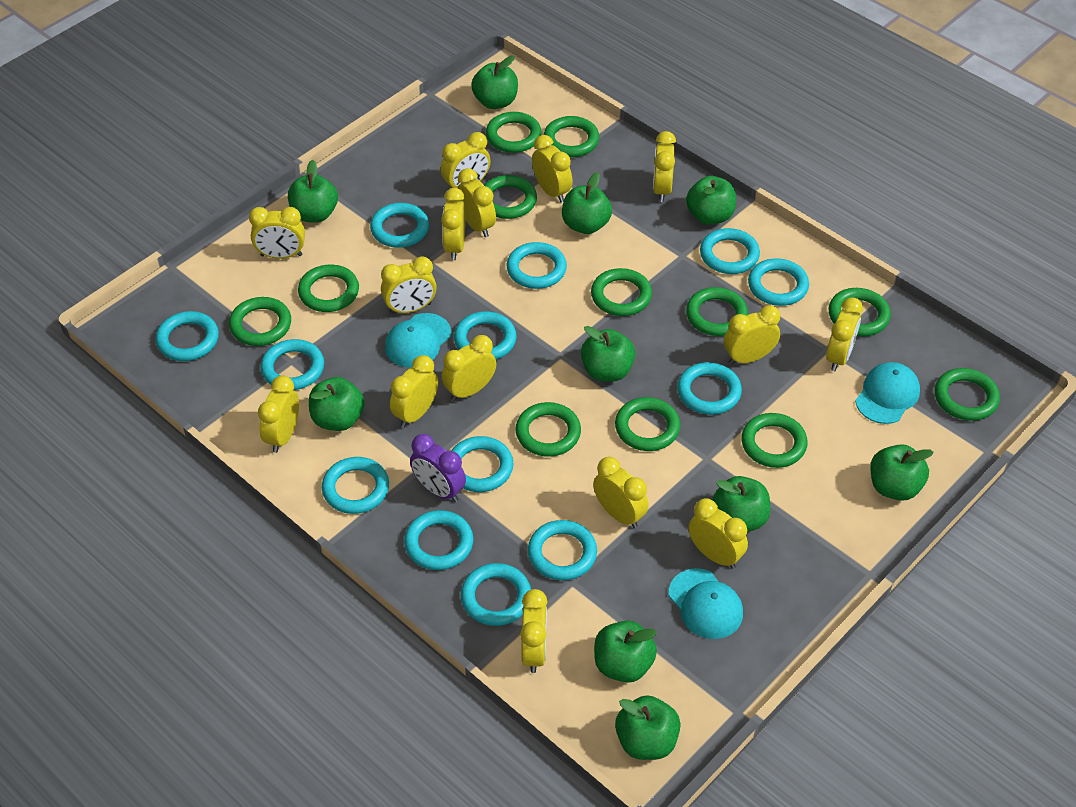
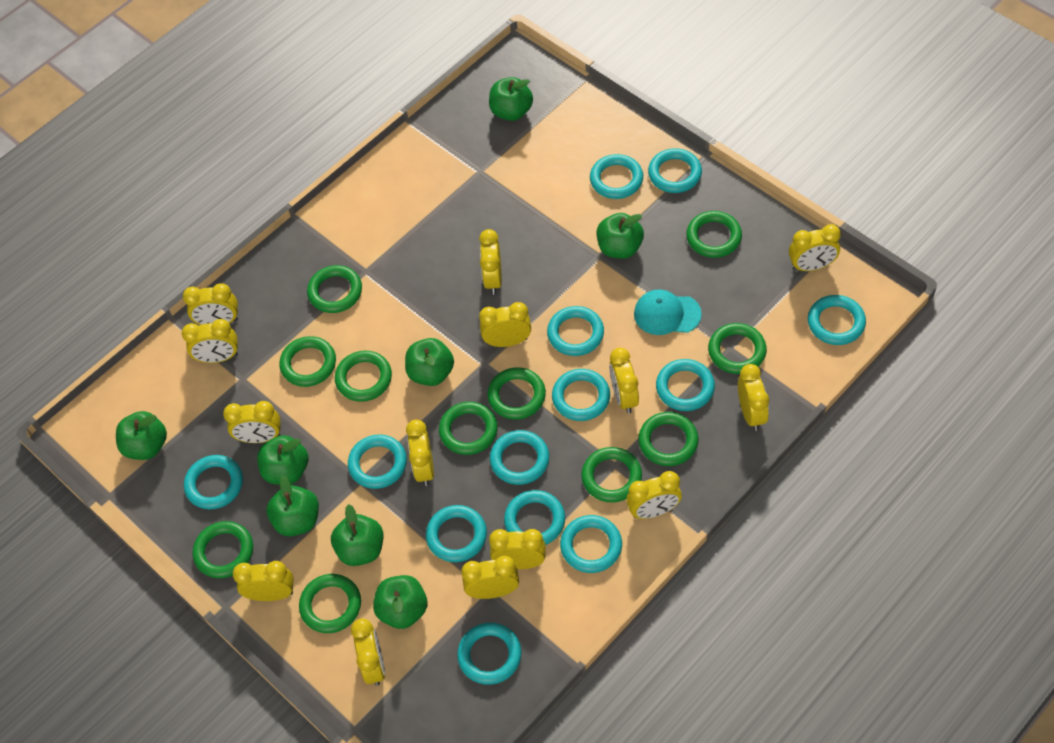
green apple: 10 -> 8
green ring: 12 -> 11
purple clock: 1 -> 0
turquoise cap: 3 -> 1
yellow clock: 15 -> 14

